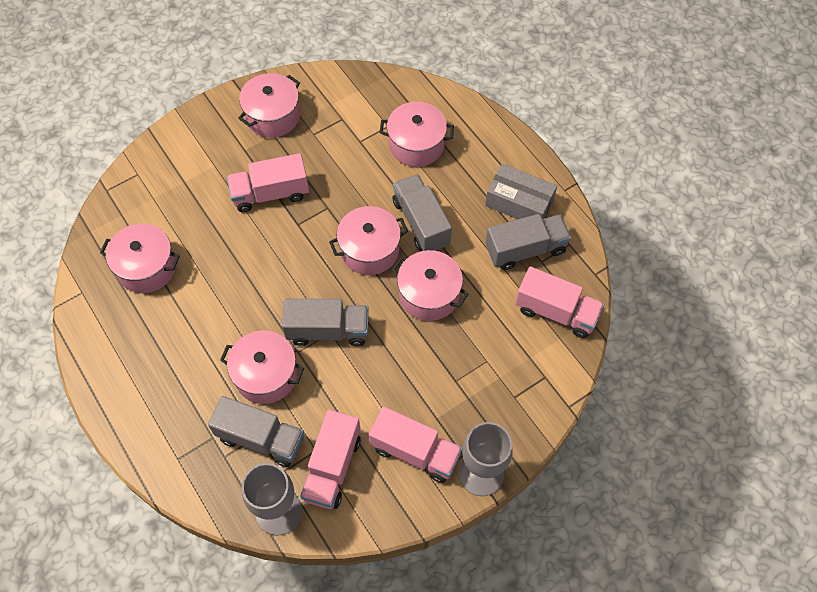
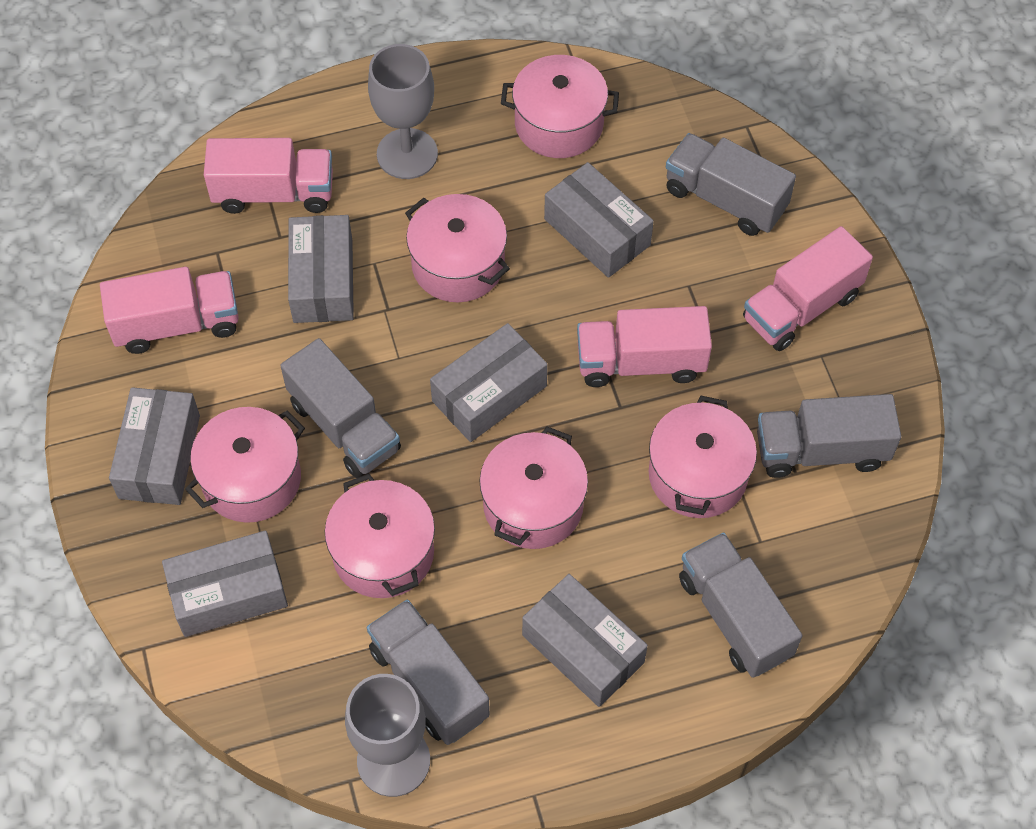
grey box: 1 -> 6
grey truck: 4 -> 5

